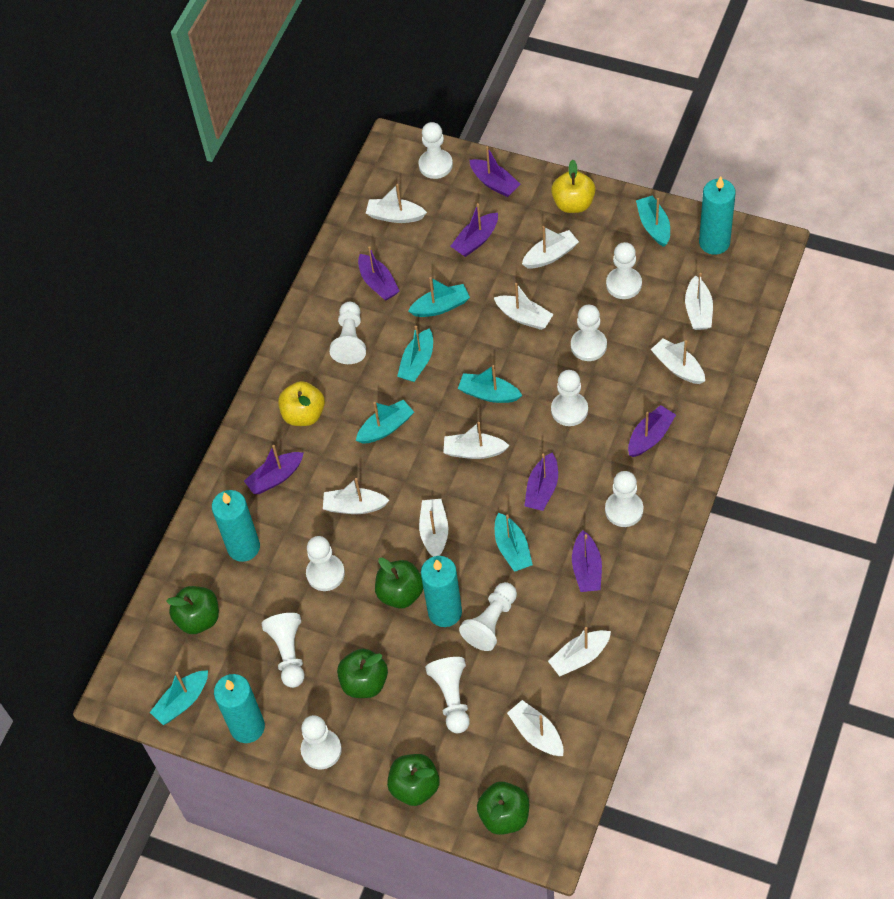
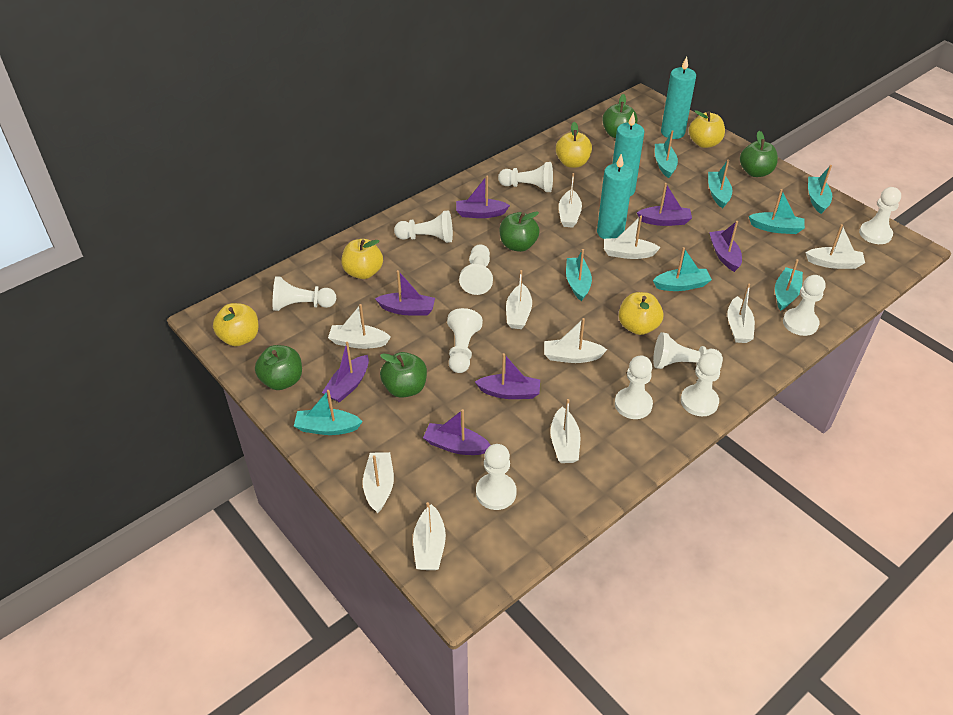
turquoise boat: 7 -> 8
turquoise candle: 4 -> 3
yellow apple: 2 -> 5

